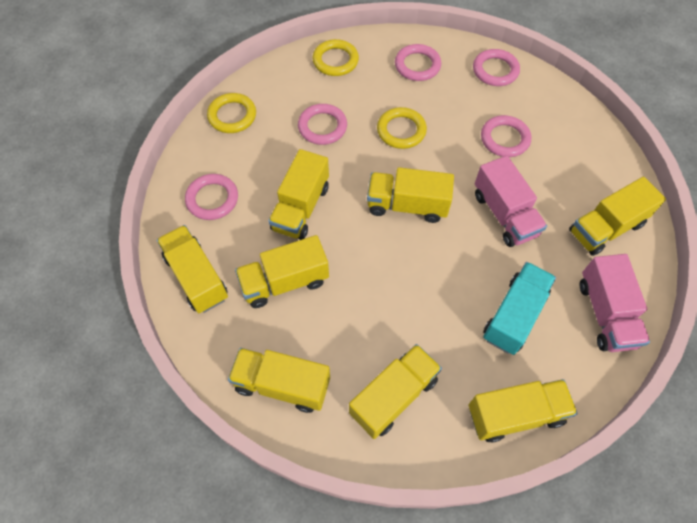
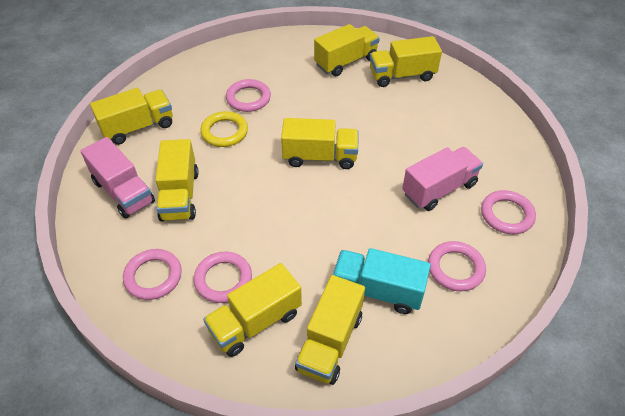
yellow ring: 3 -> 1
yellow truck: 8 -> 7

